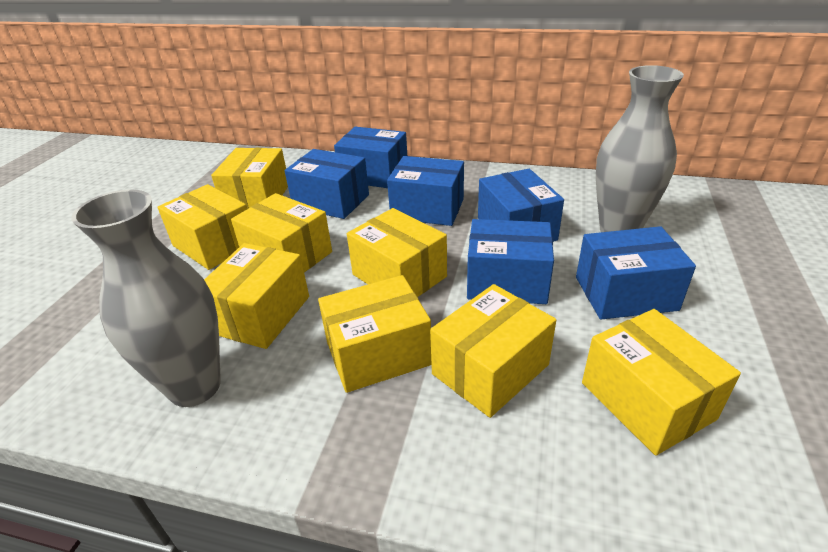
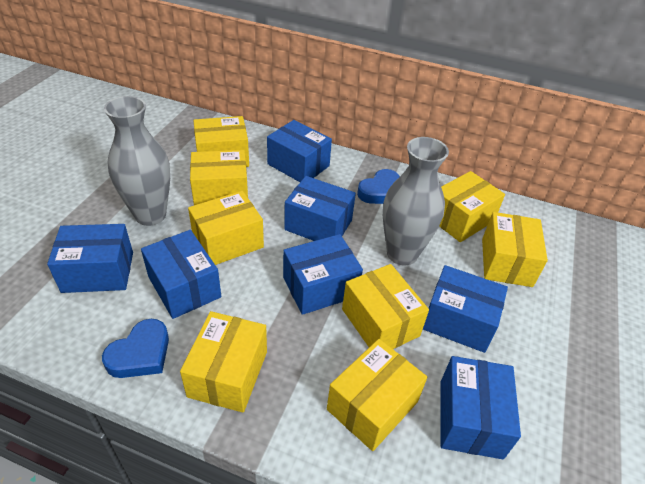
blue box: 6 -> 7
blue heart: 0 -> 2

